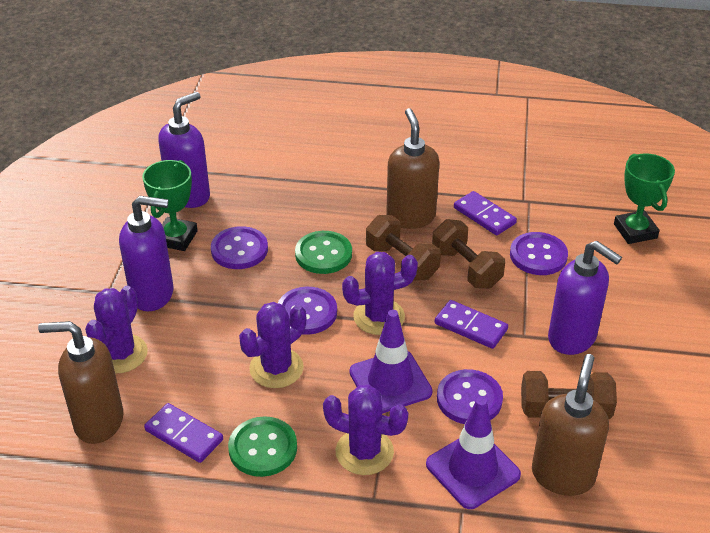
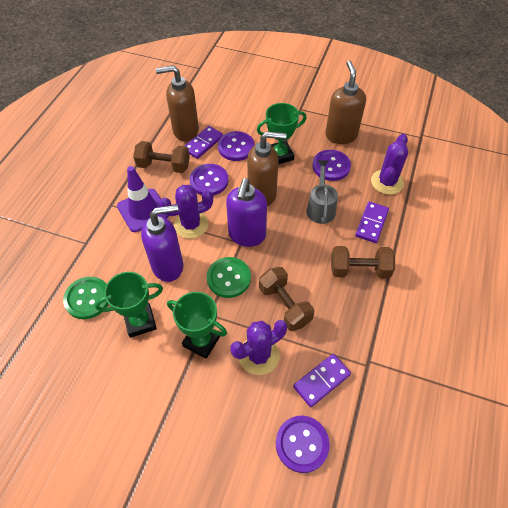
green trophy: 2 -> 3
grey watering can: 0 -> 1
purple cactus: 4 -> 3
purple soap dispenser: 3 -> 2
purple traffic cone: 2 -> 1

